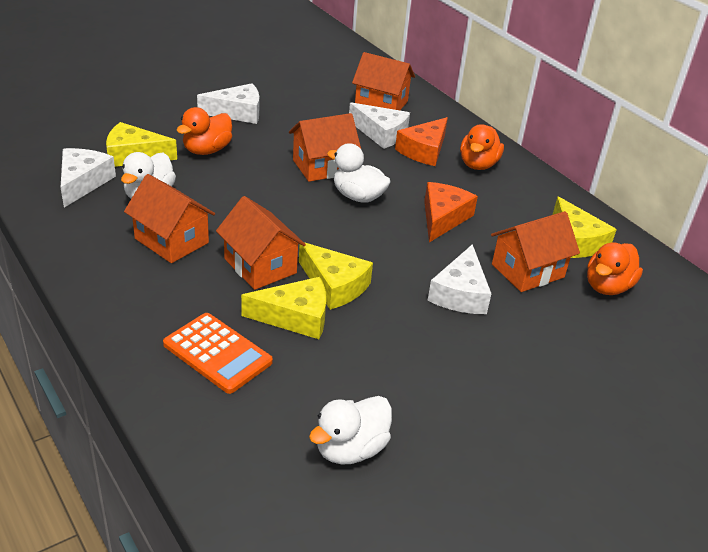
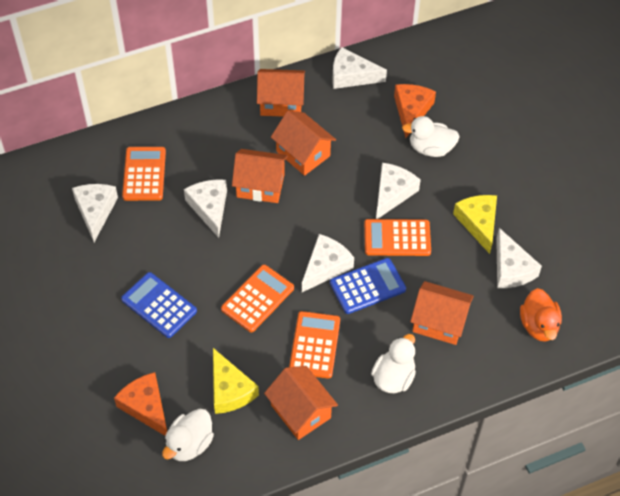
blue calculator: 0 -> 2
orange calculator: 1 -> 4
orange duck: 3 -> 1
white cheese: 4 -> 6
yellow cheese: 4 -> 2

